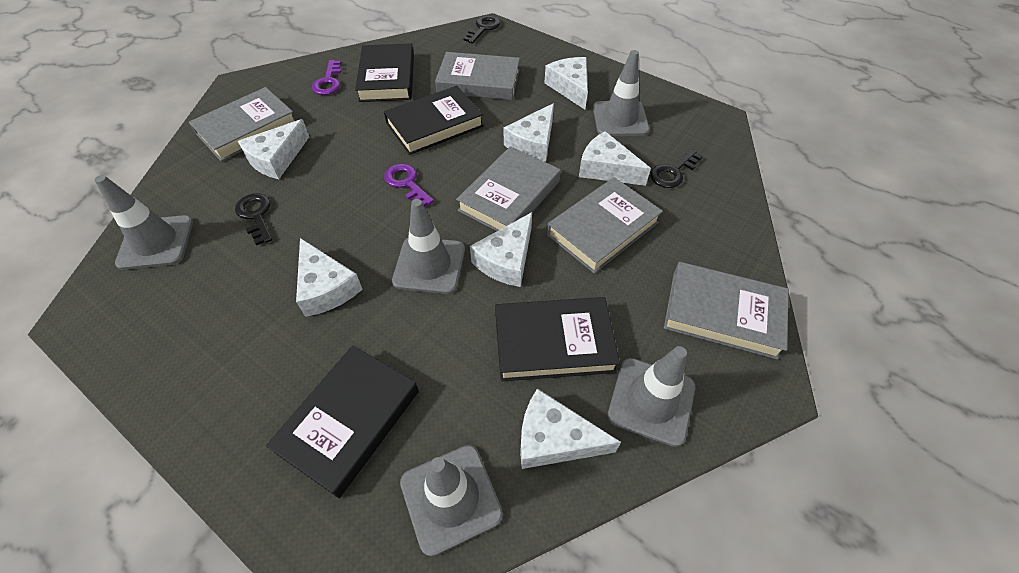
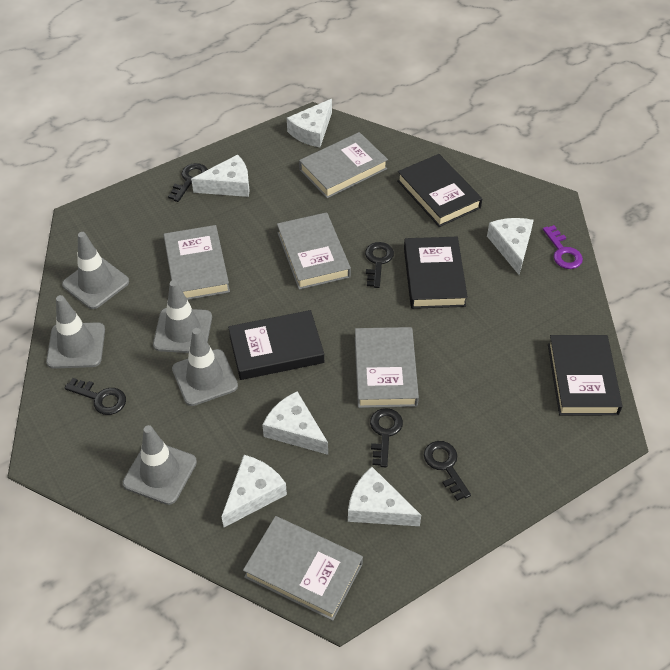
black key: 3 -> 5
purple key: 2 -> 1
white cheese: 7 -> 6

